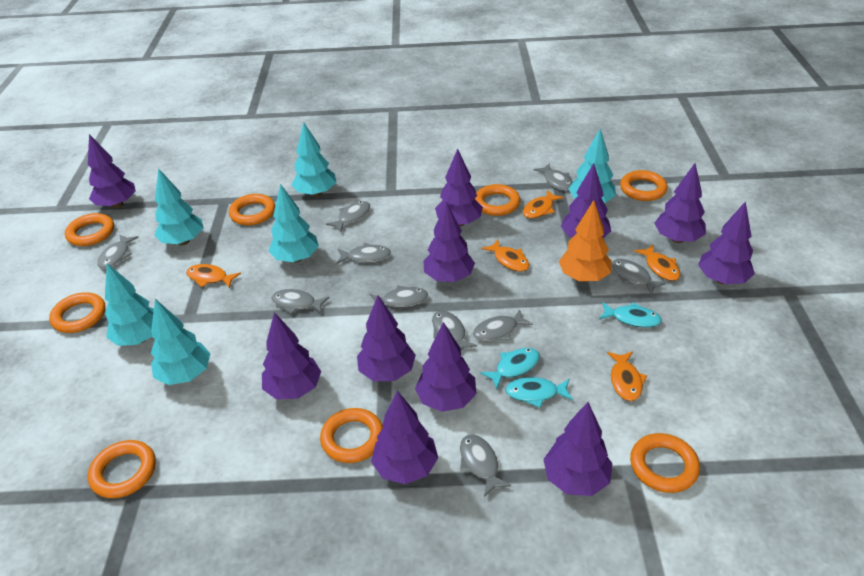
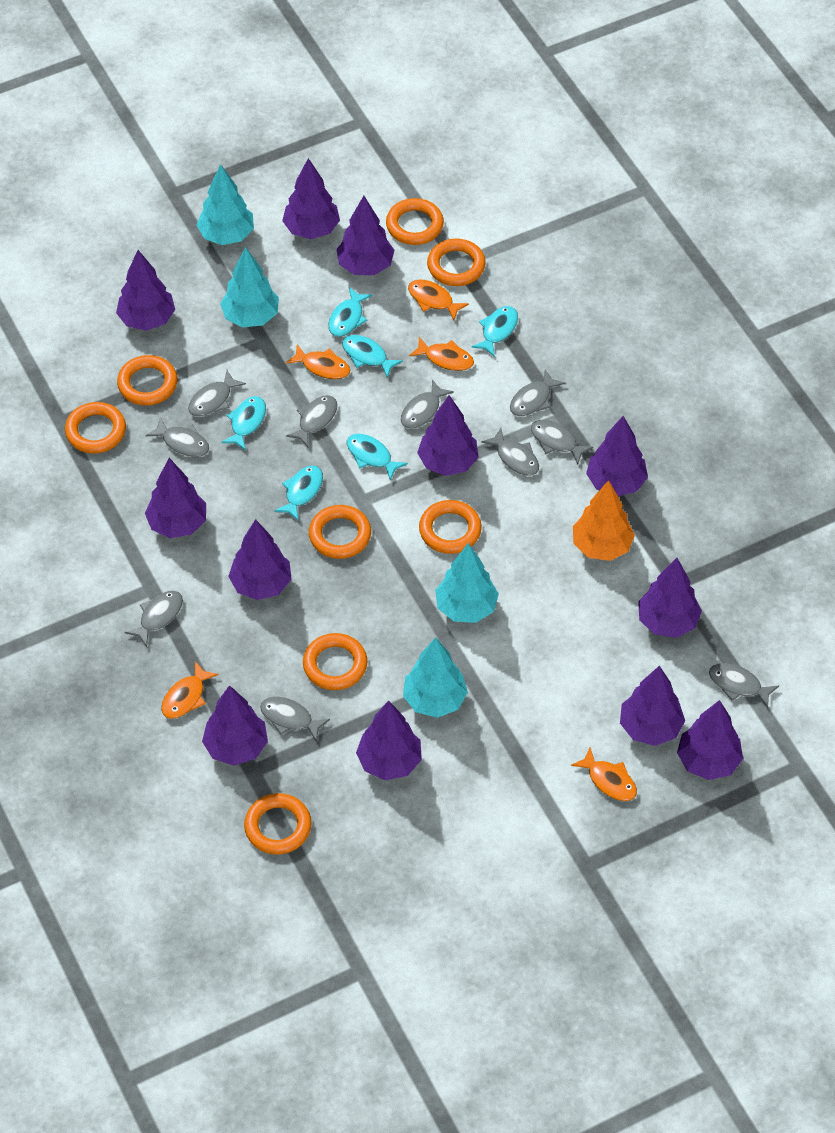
purple tree: 11 -> 12
turquoise fish: 3 -> 6
turquoise tree: 6 -> 4

